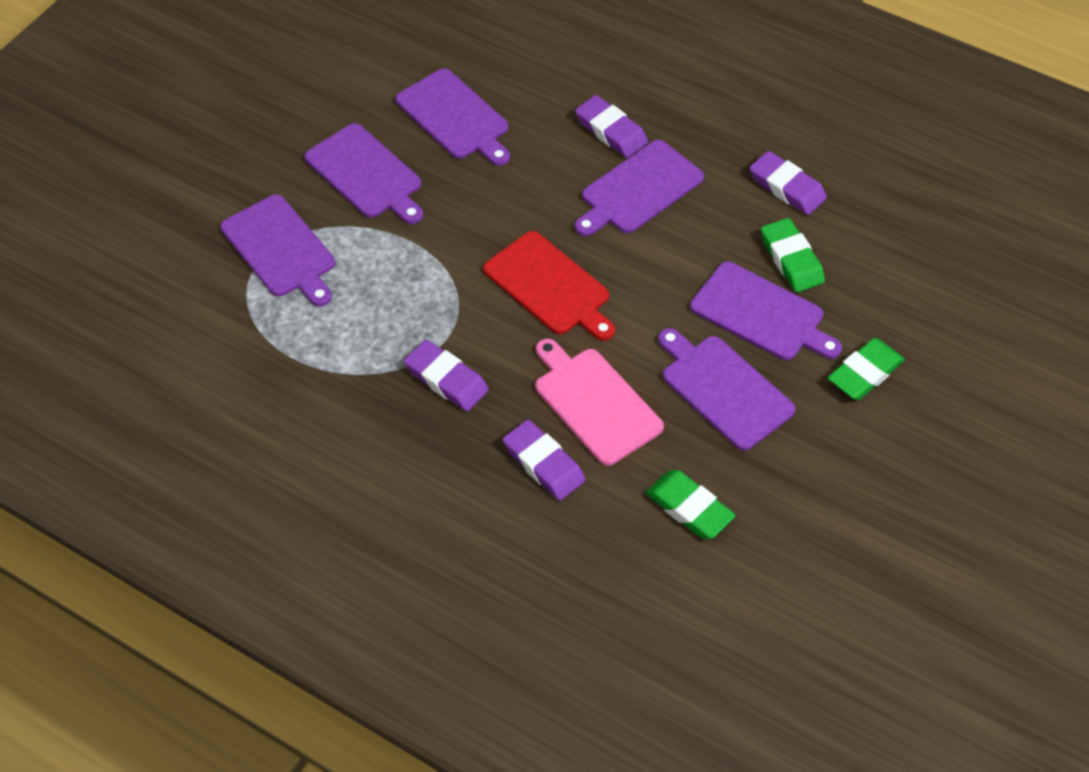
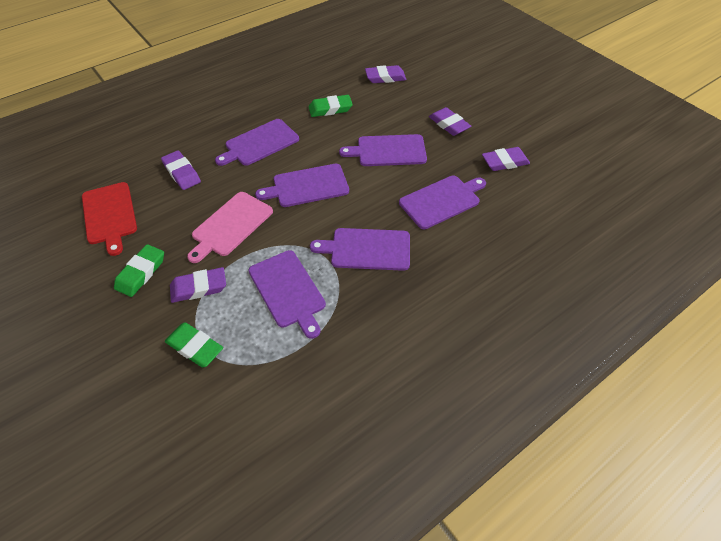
purple eraser: 4 -> 5

